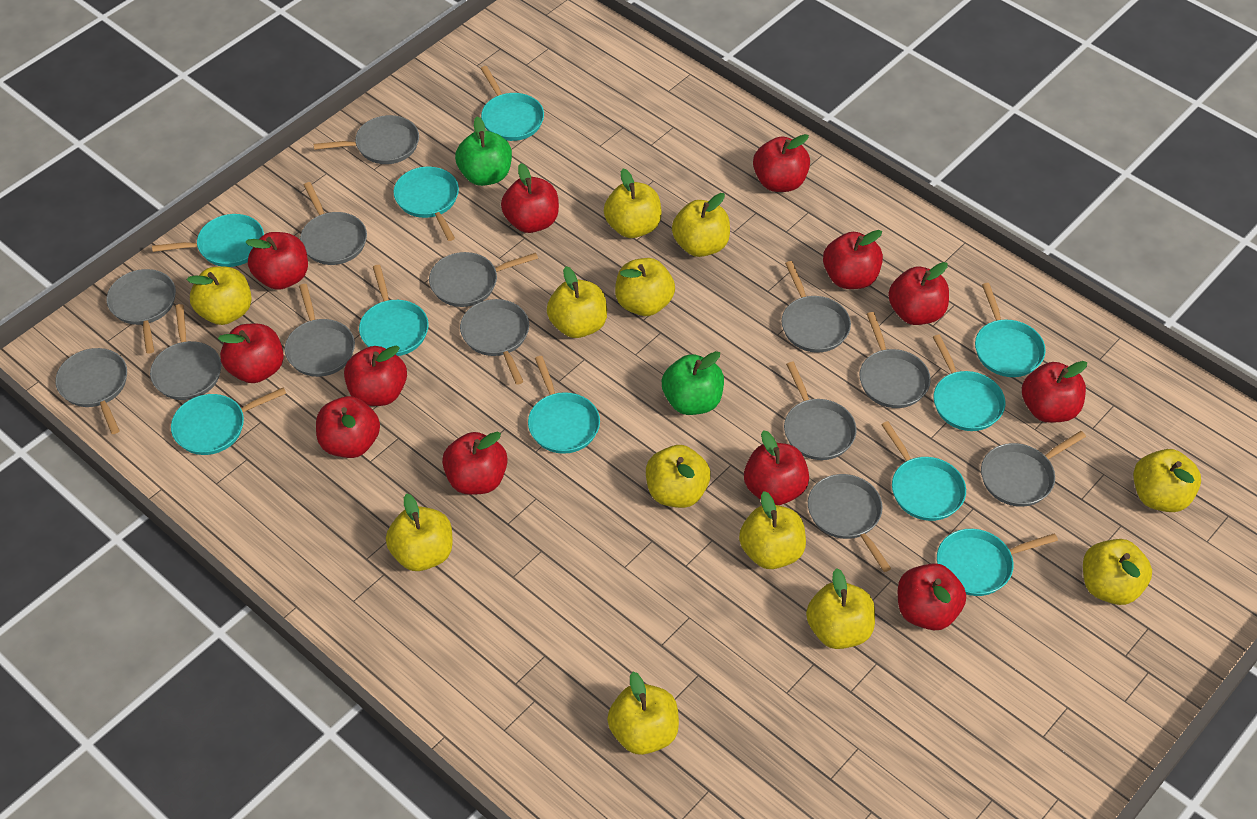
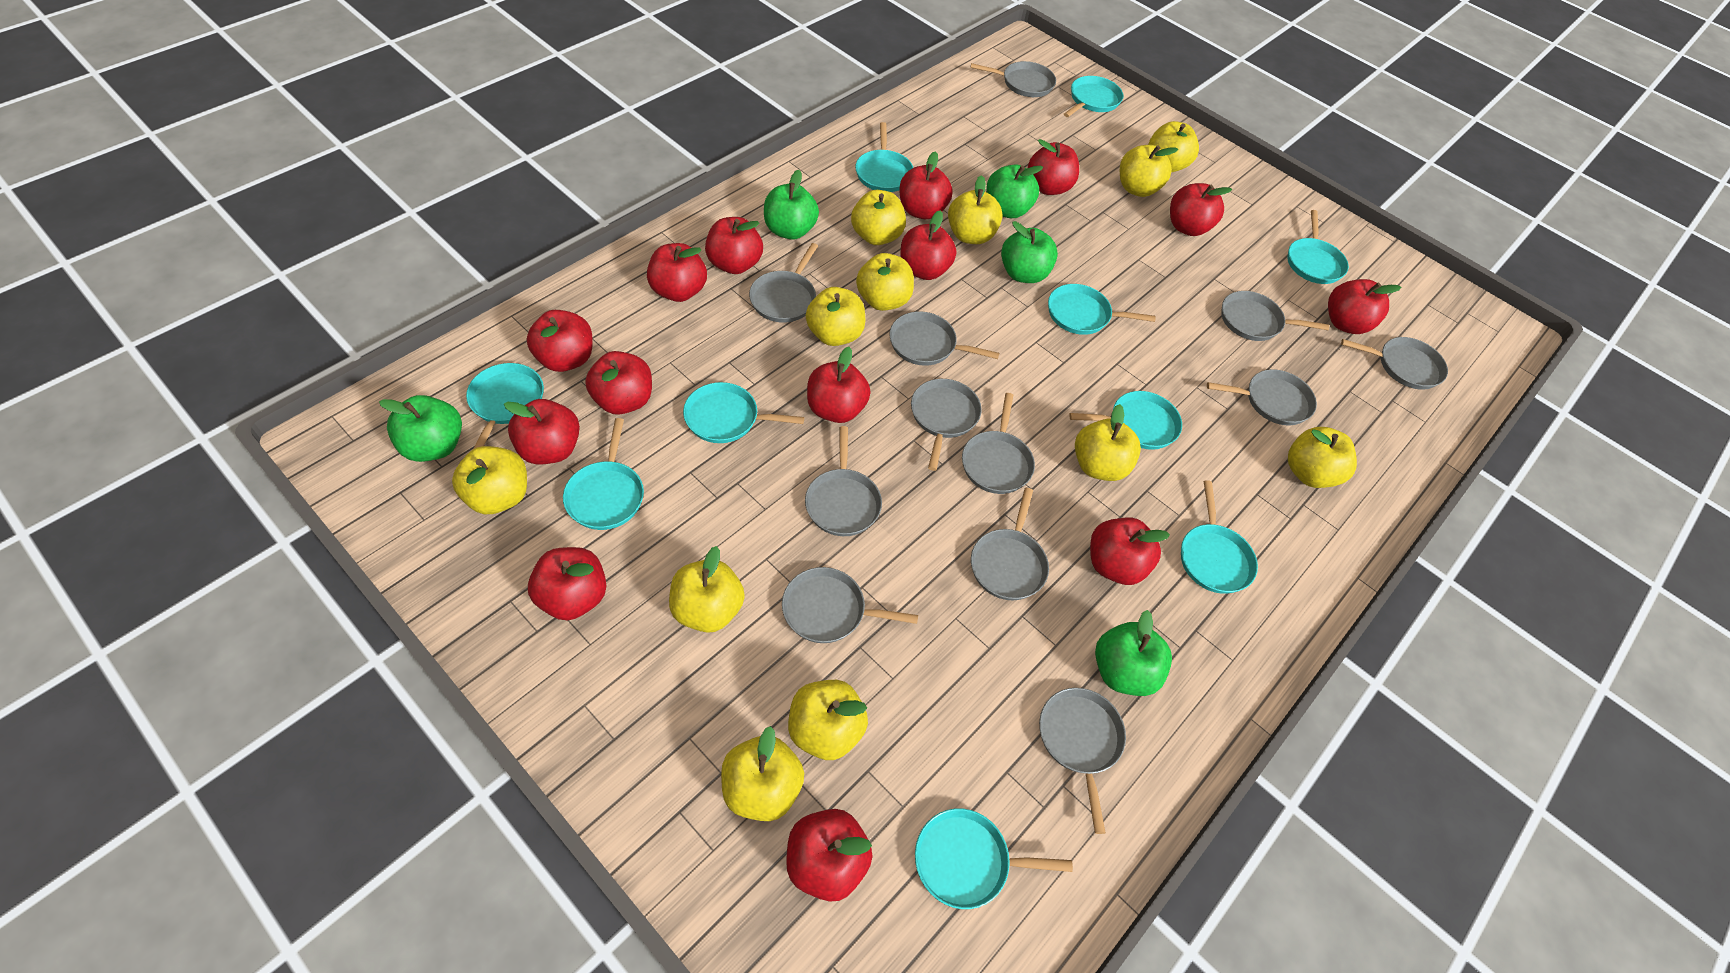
green apple: 2 -> 5
grey pan: 13 -> 12
red apple: 12 -> 14

